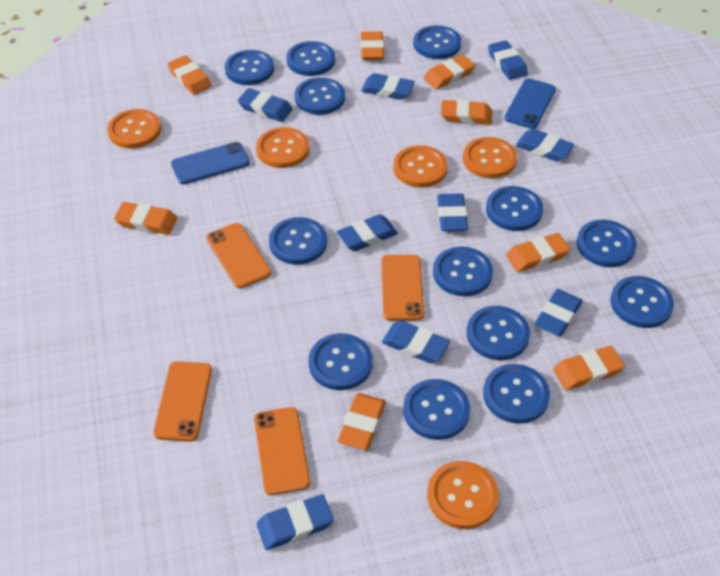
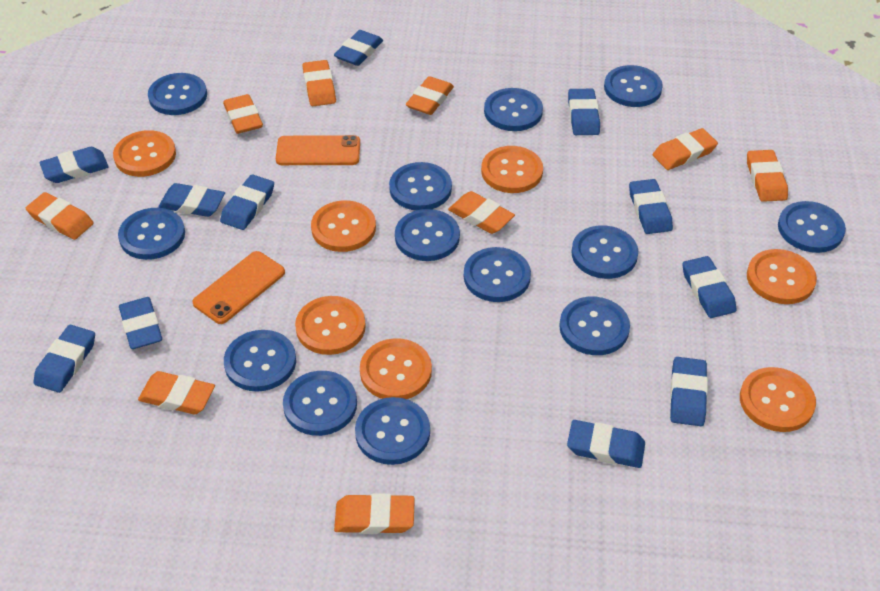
blue eraser: 9 -> 11
blue phone: 2 -> 0
orange button: 5 -> 7
orange eraser: 8 -> 9
orange phone: 4 -> 2

